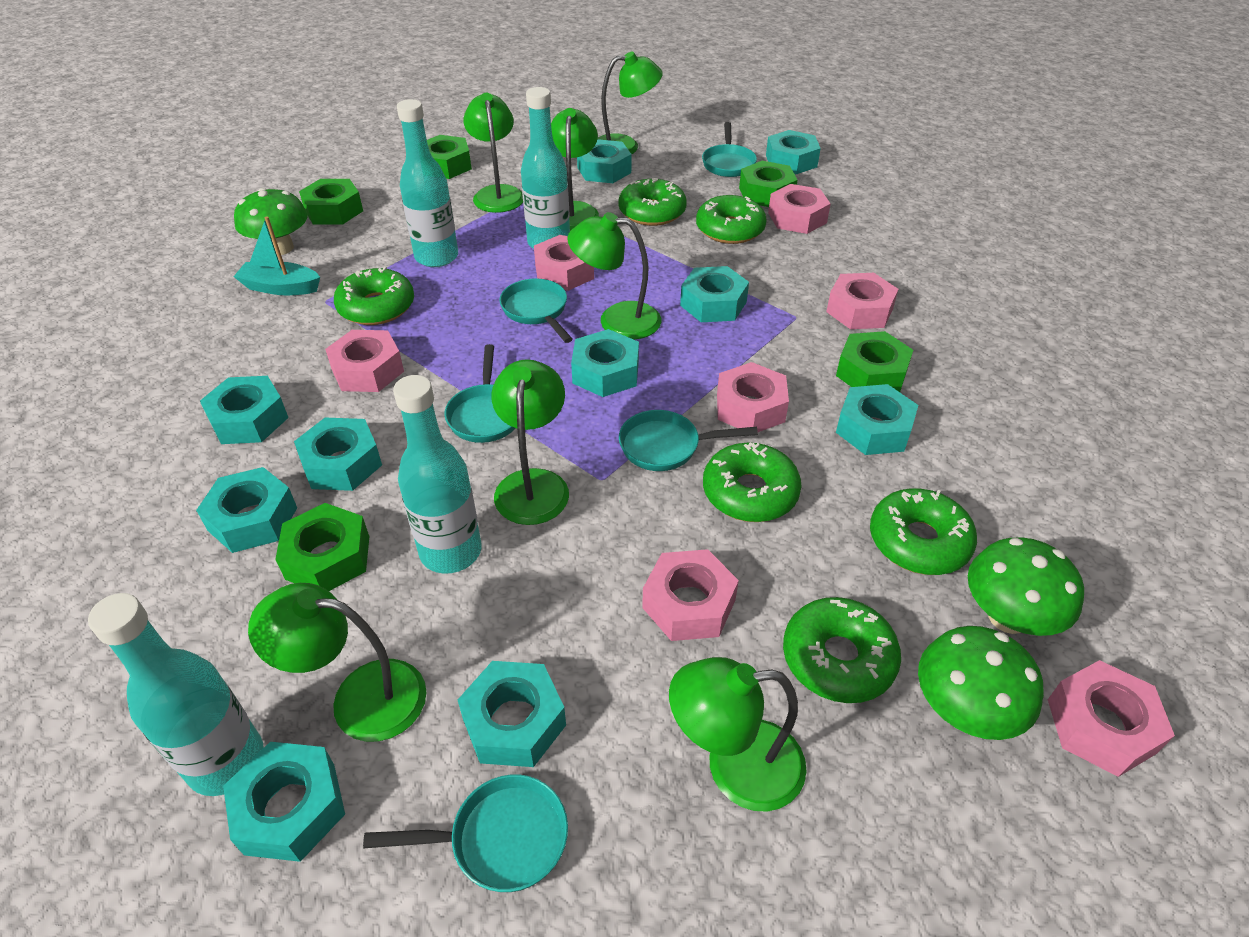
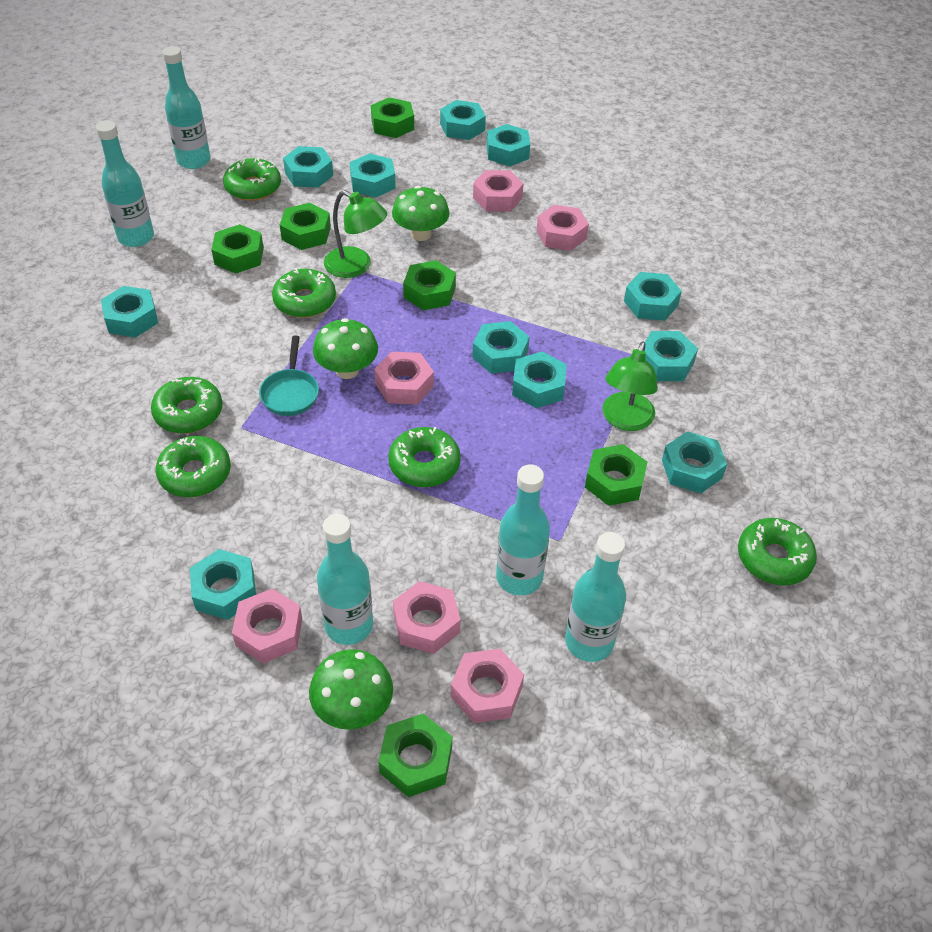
green lamp: 7 -> 2
green nut: 5 -> 6
pink nut: 7 -> 6
turquoise boat: 1 -> 0
turquoise bottle: 4 -> 5
turquoise nut: 10 -> 11
turquoise pan: 5 -> 1

